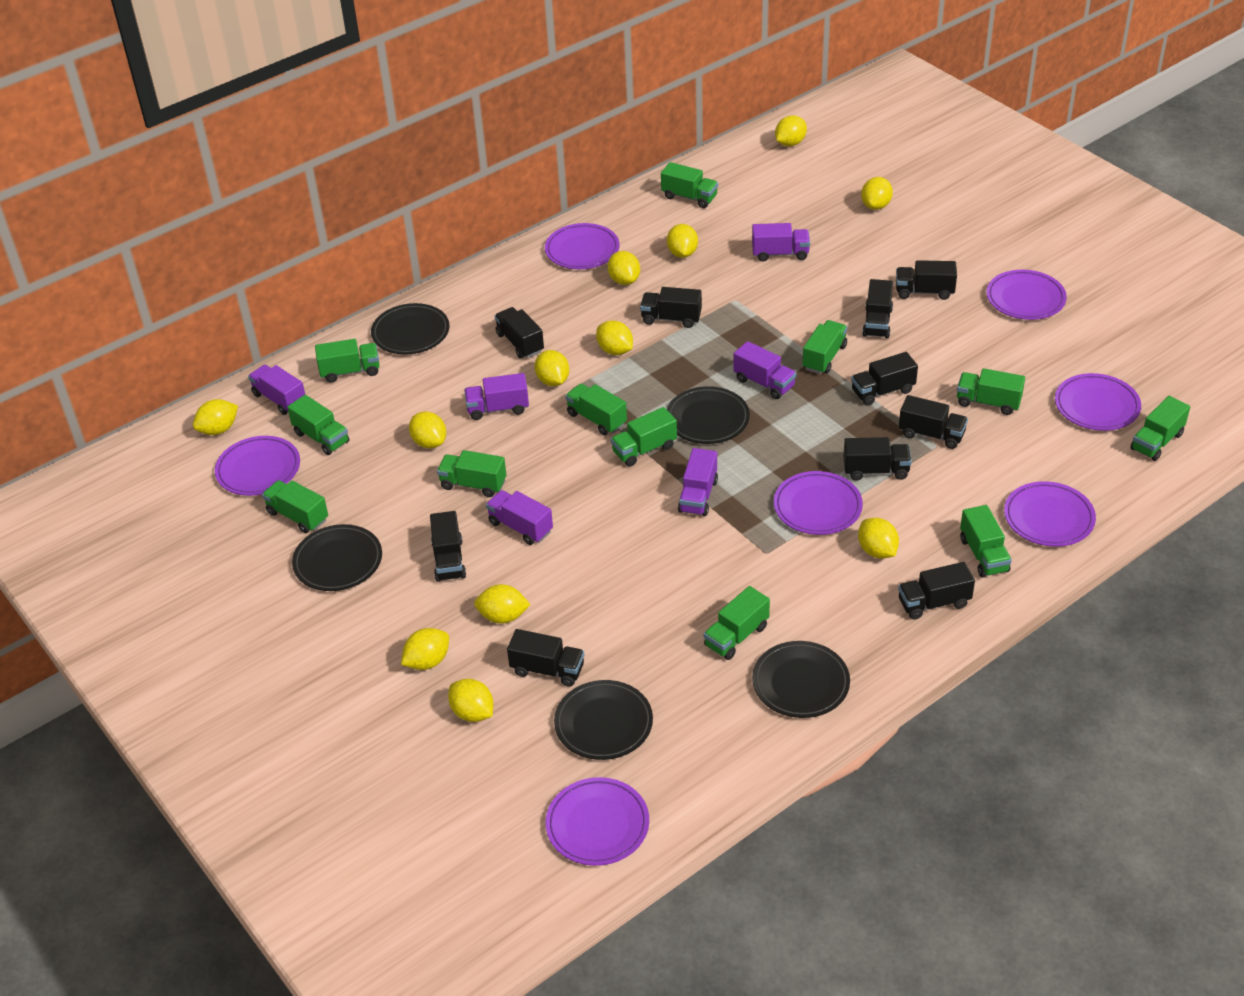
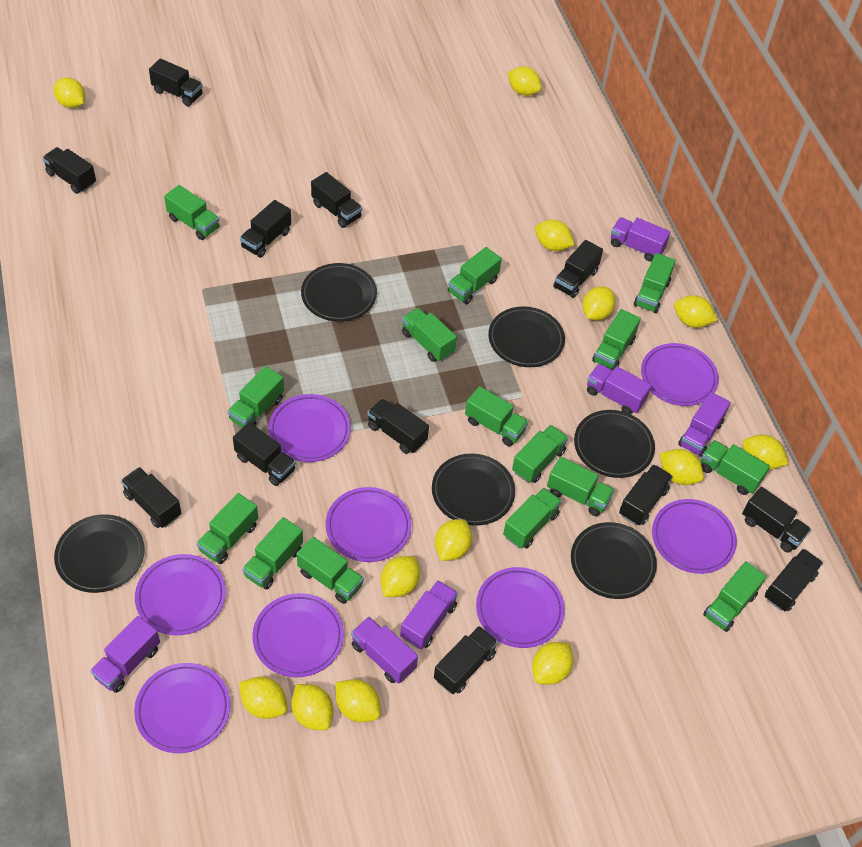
black plate: 5 -> 6
black truck: 10 -> 12
green truck: 12 -> 15
purple plate: 7 -> 8
yellow lemon: 12 -> 13

